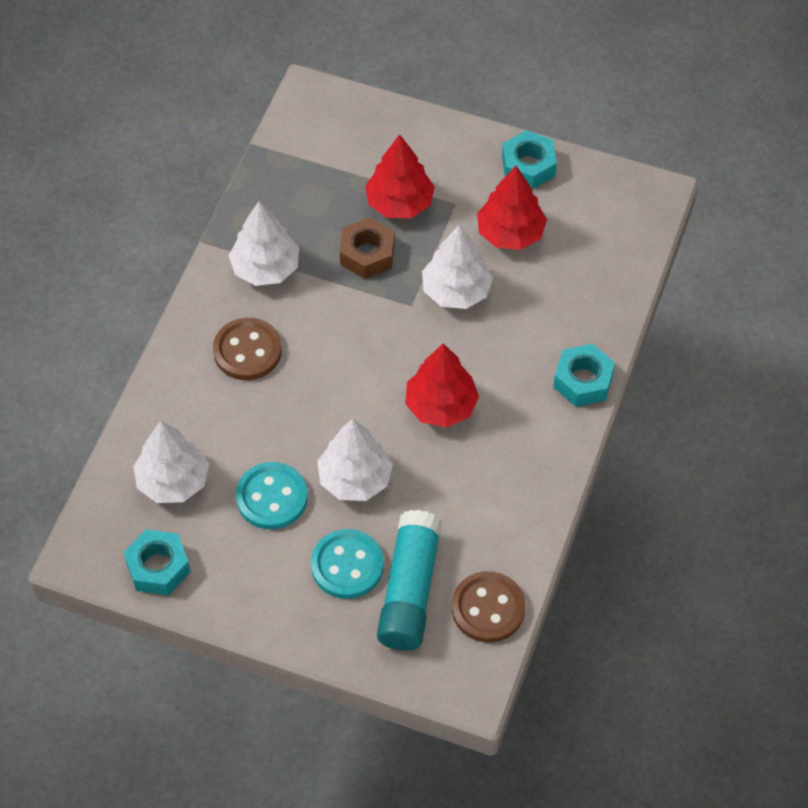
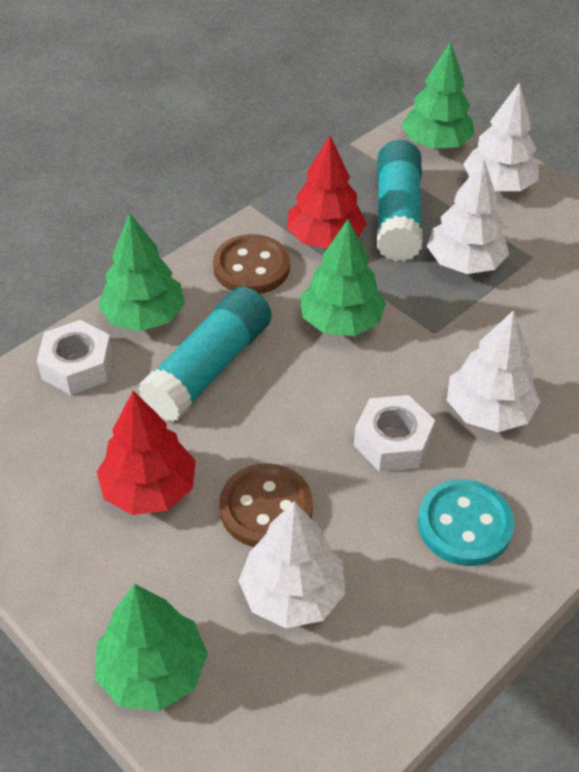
brown nut: 1 -> 0
green tree: 0 -> 4
red tree: 3 -> 2
turquoise button: 2 -> 1
turquoise glue stick: 1 -> 2
turquoise nut: 3 -> 0
white nut: 0 -> 2

